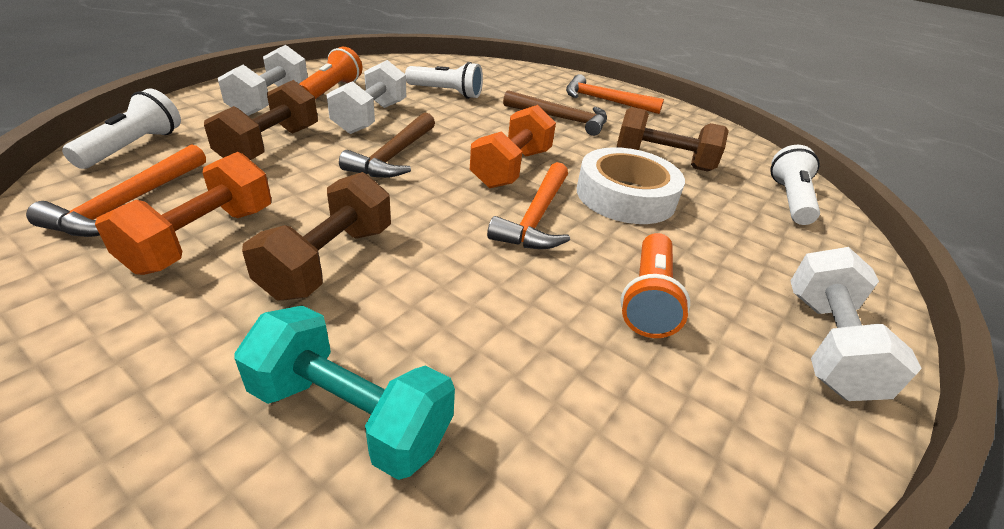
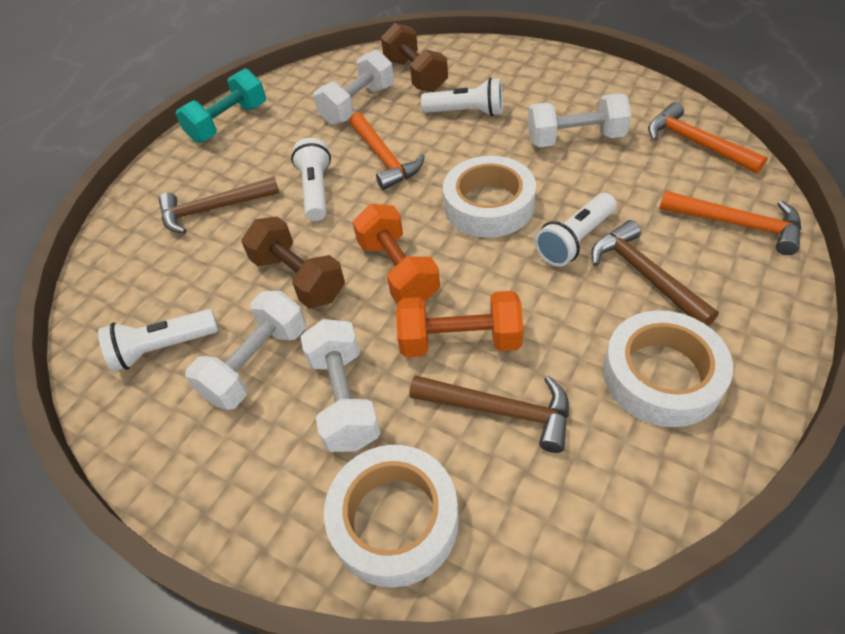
brown dumbbell: 3 -> 2
brown hammer: 2 -> 3
orange flashlight: 2 -> 0
white dumbbell: 3 -> 4
white flashlight: 3 -> 4
white tape: 1 -> 3

